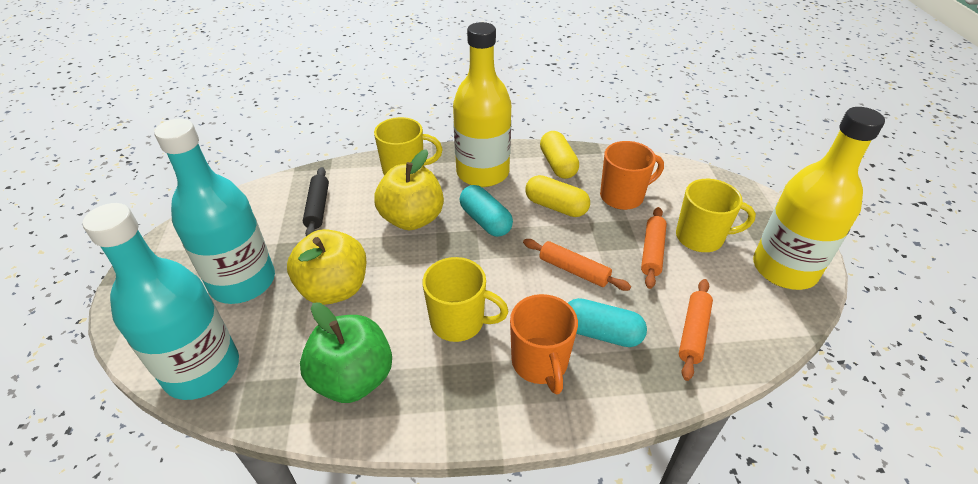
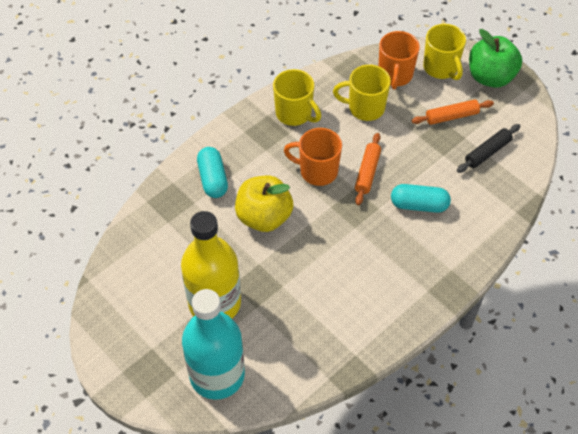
orange rolling pin: 3 -> 2
turquoise bottle: 2 -> 1
yellow apple: 2 -> 1
yellow bottle: 2 -> 1
yellow capsule: 2 -> 0

